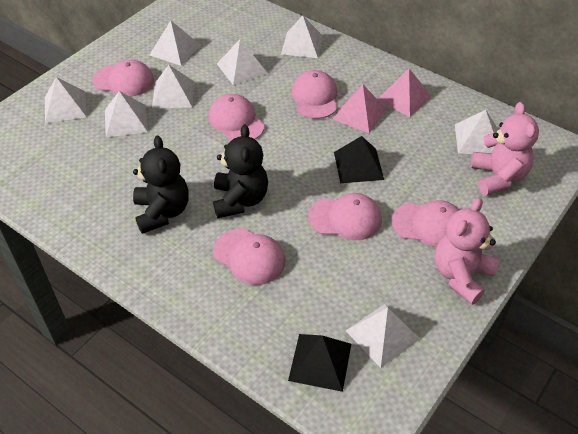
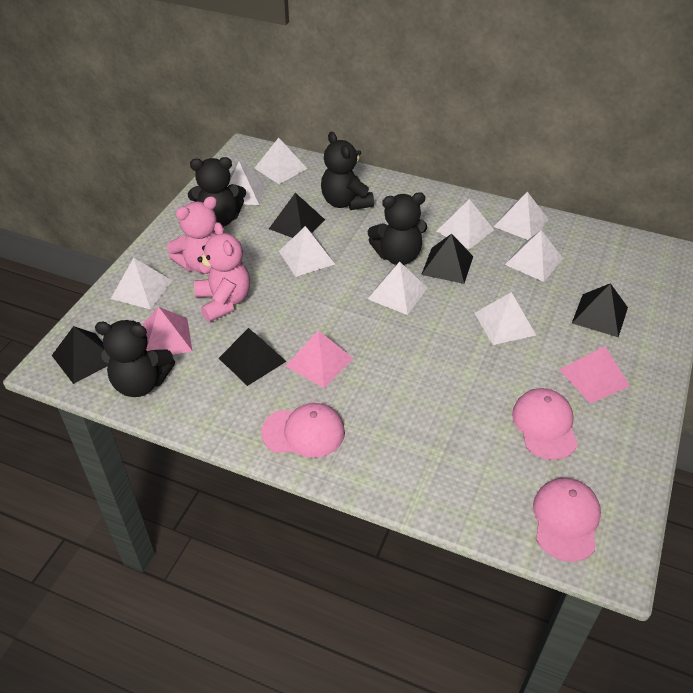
black pyramid: 2 -> 5
black teddy bear: 2 -> 4
pink cap: 6 -> 3
pink pyramid: 2 -> 3
white pyramid: 8 -> 9

